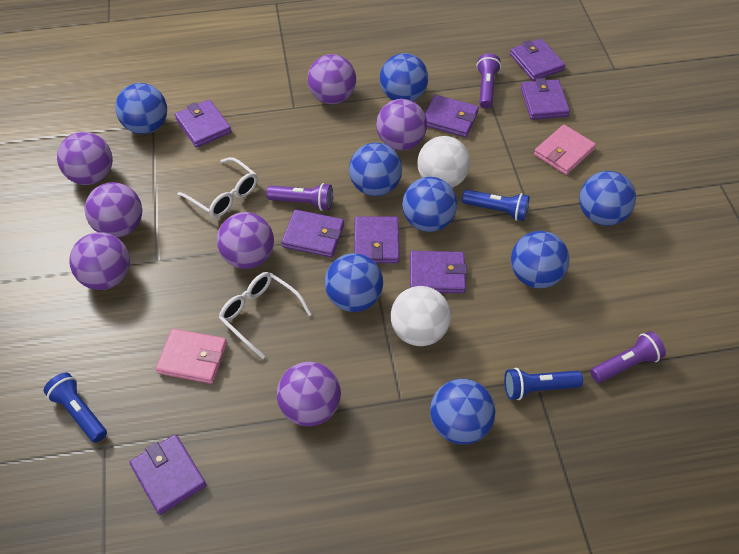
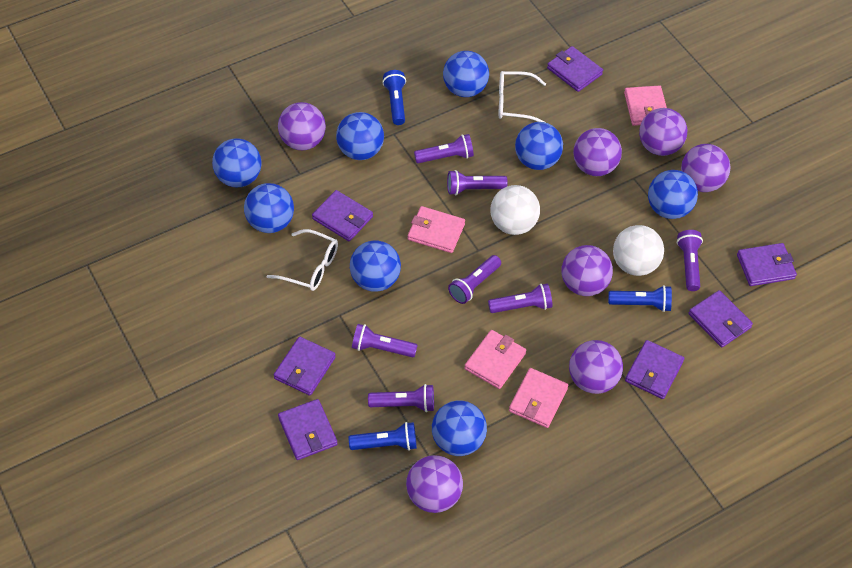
pink wallet: 2 -> 4
purple flashlight: 3 -> 7
purple wallet: 8 -> 7

